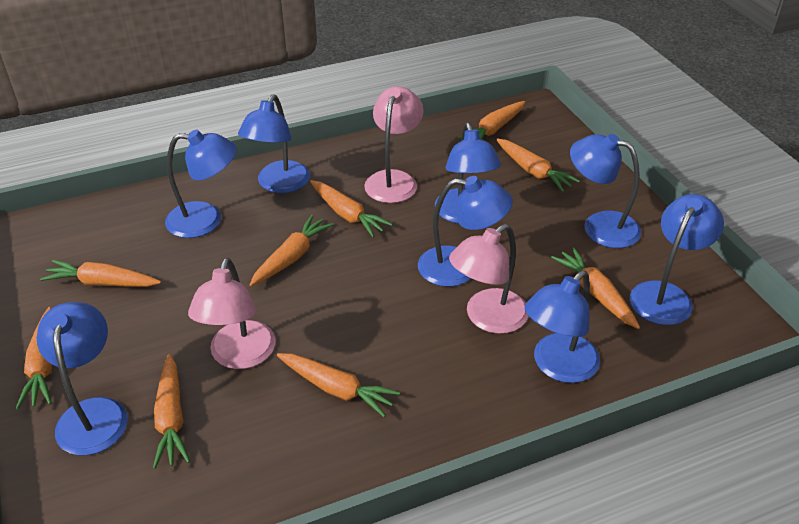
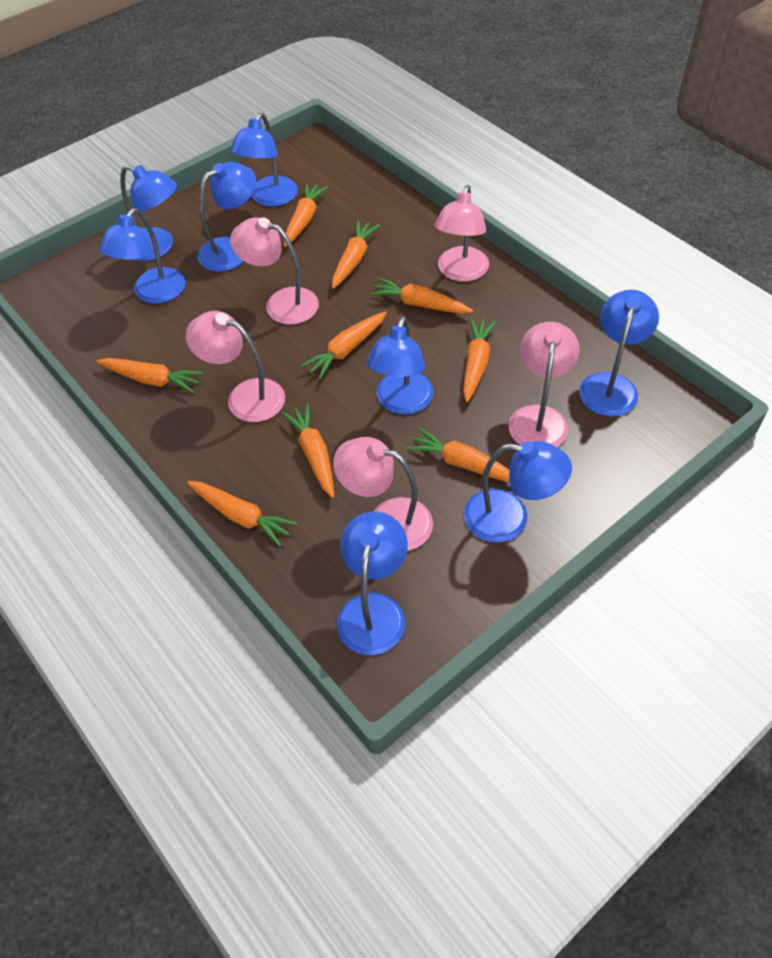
pink lamp: 3 -> 5

